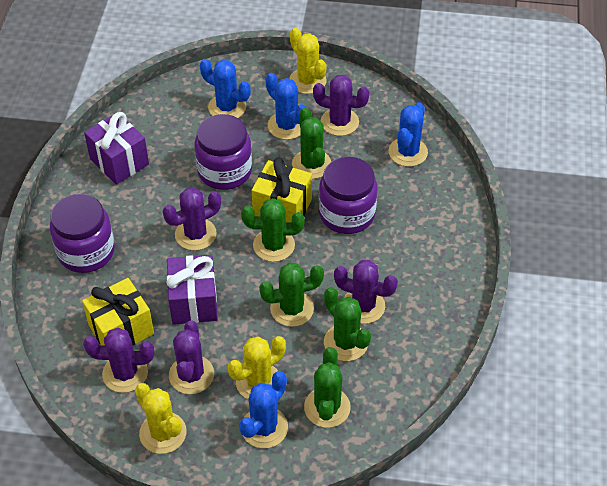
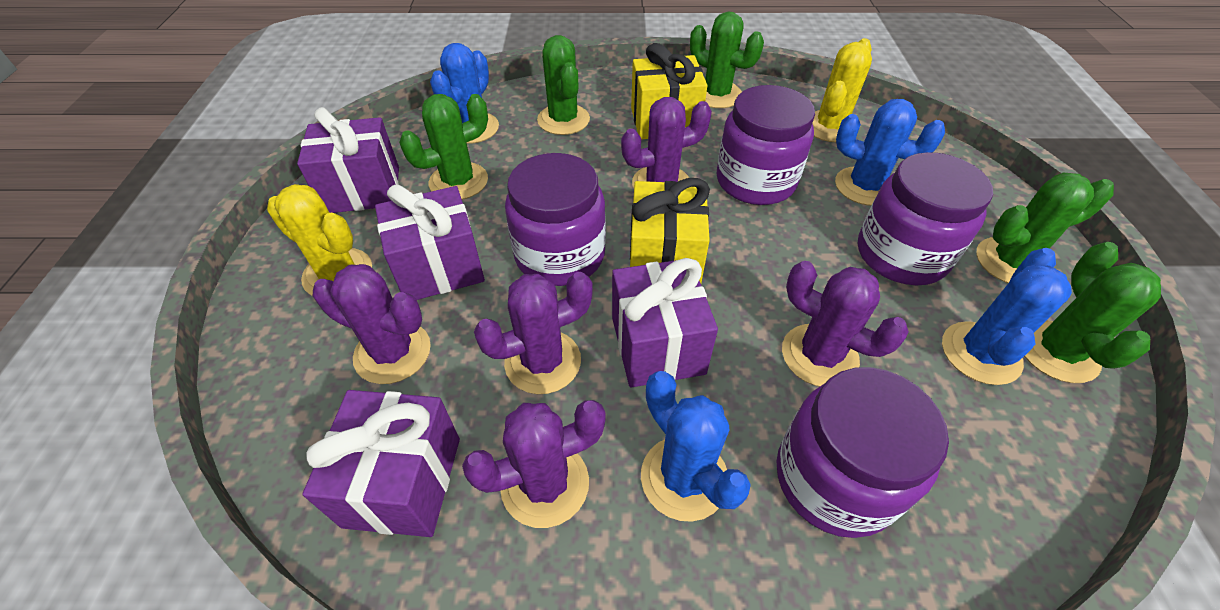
purple gift: 2 -> 4
purple jar: 3 -> 4
yellow cactus: 3 -> 2

